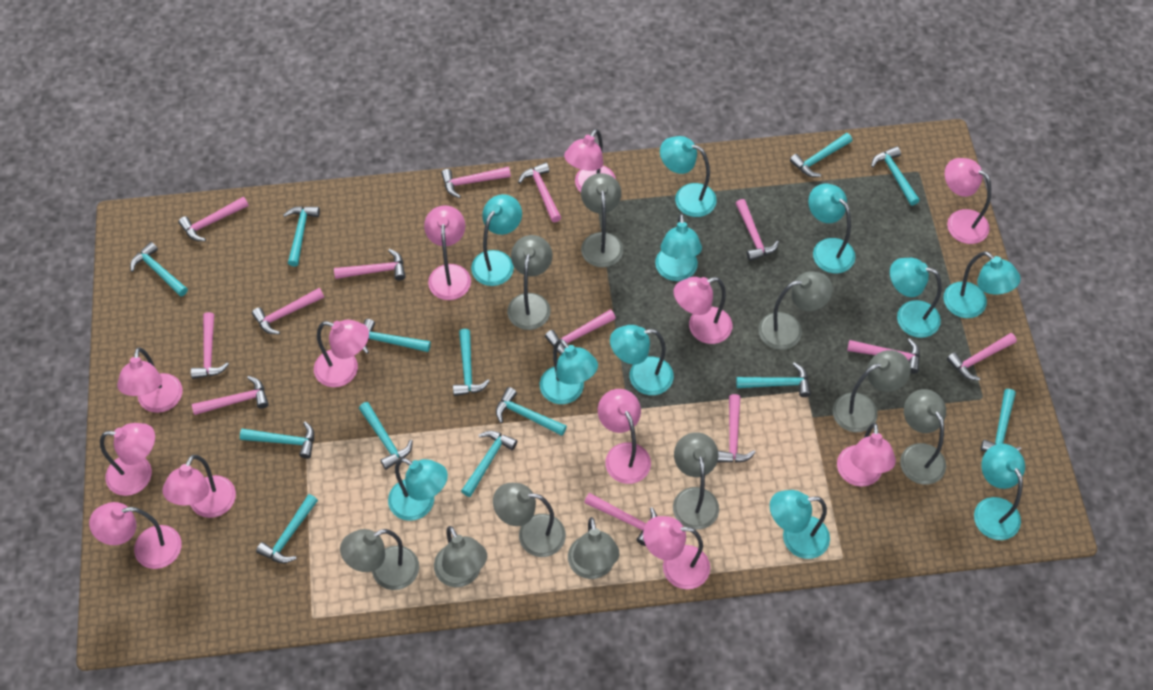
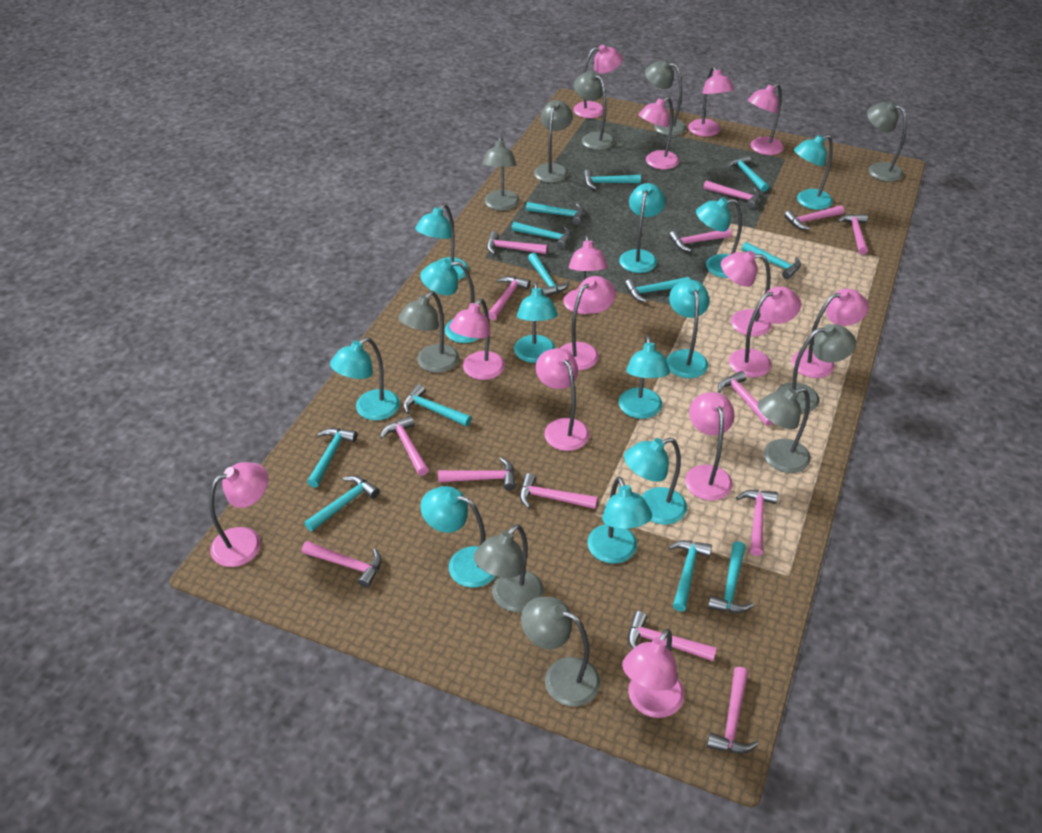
pink hammer: 13 -> 14
pink lamp: 12 -> 14
turquoise hammer: 13 -> 12
turquoise lamp: 11 -> 12

